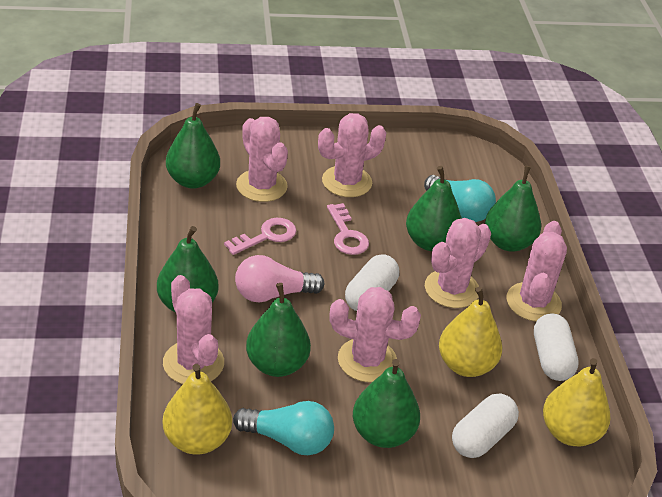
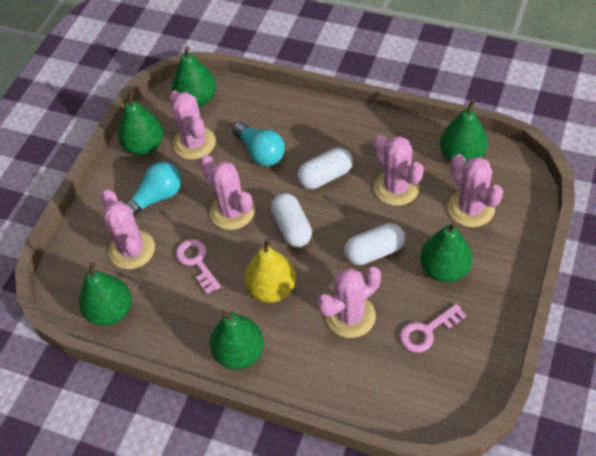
pink light bulb: 1 -> 0
yellow pear: 3 -> 1

